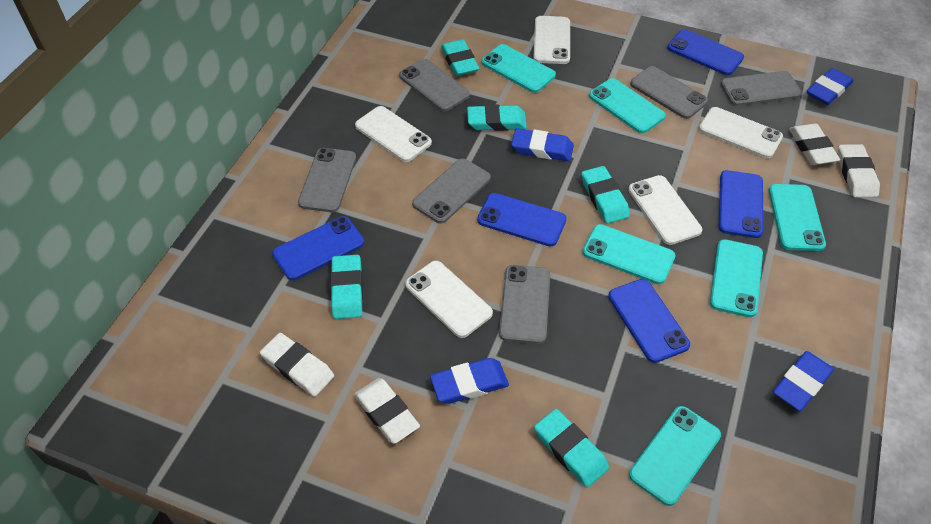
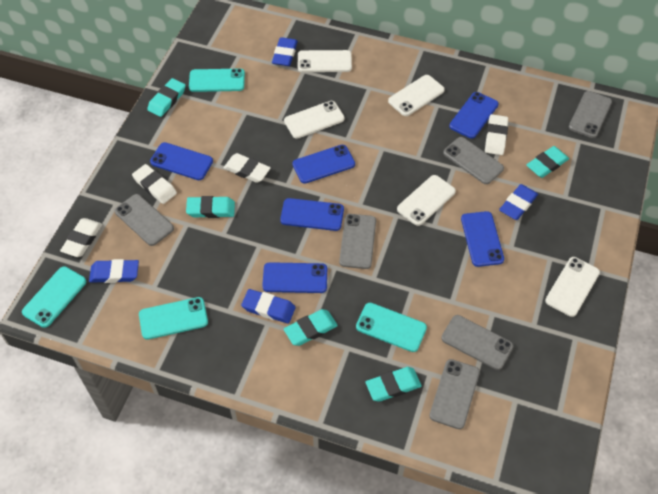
blue phone: 5 -> 6
turquoise phone: 6 -> 4

